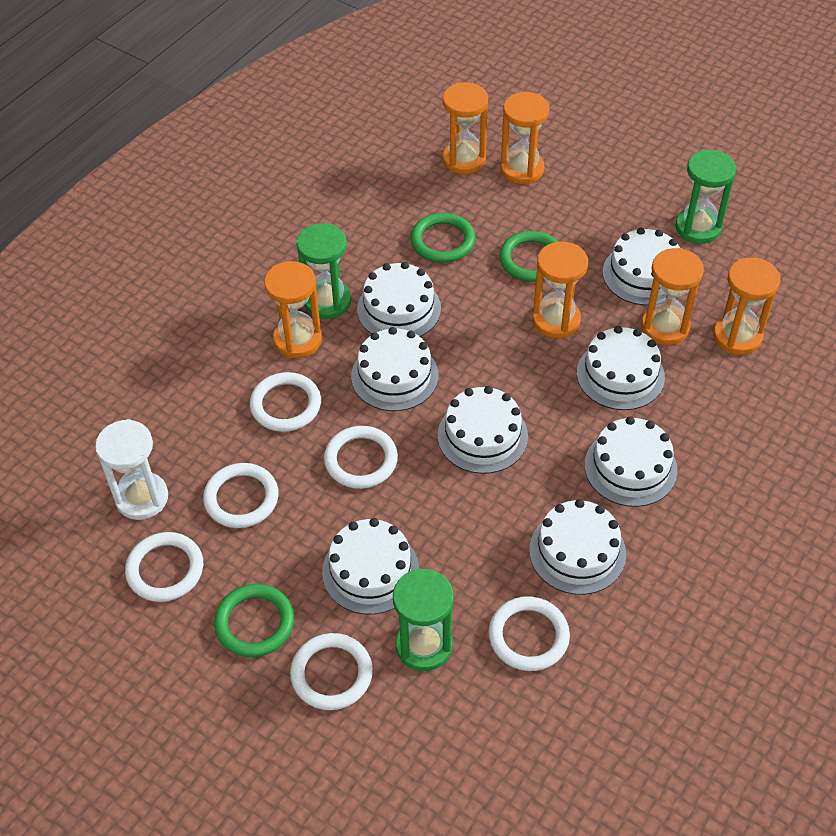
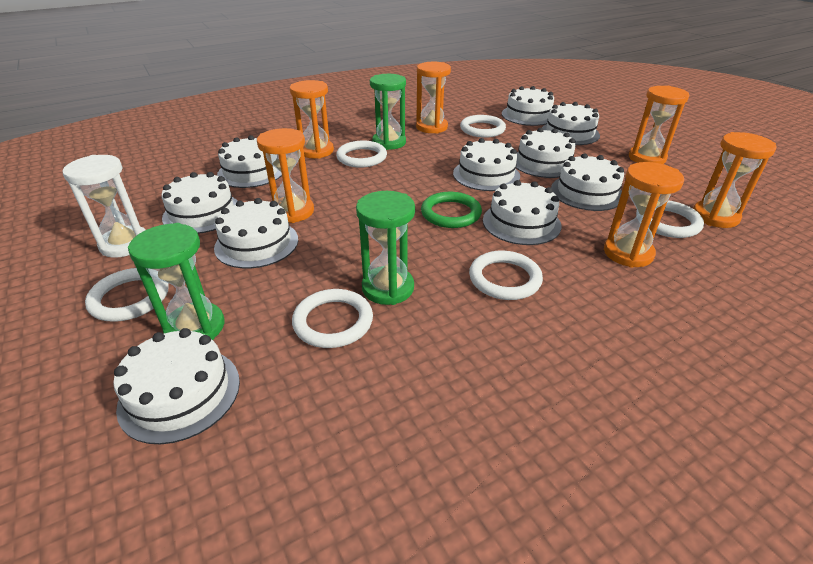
green ring: 3 -> 1
white cake: 8 -> 10

